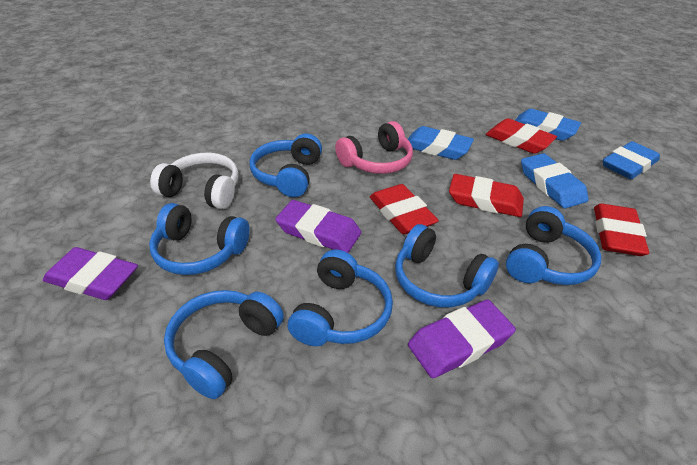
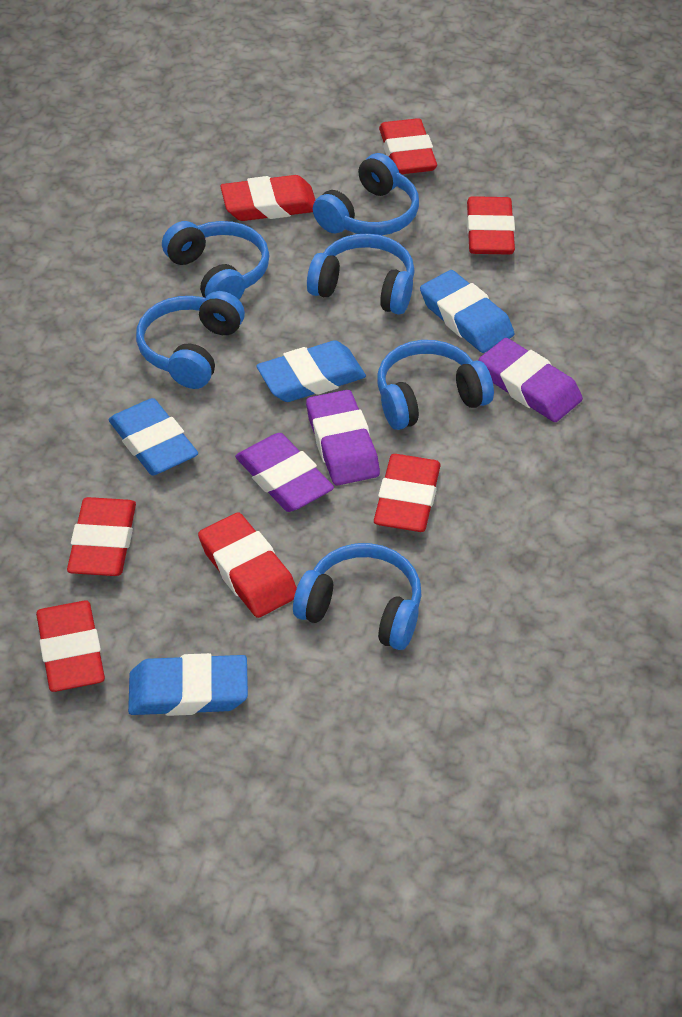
pink headphones: 1 -> 0
red eraser: 4 -> 7
white headphones: 1 -> 0

